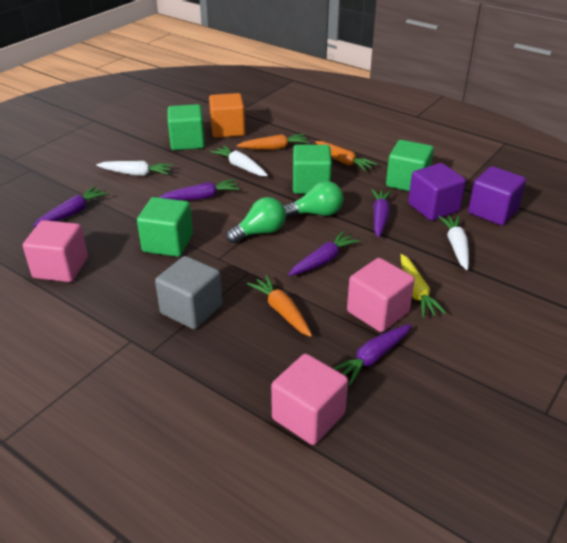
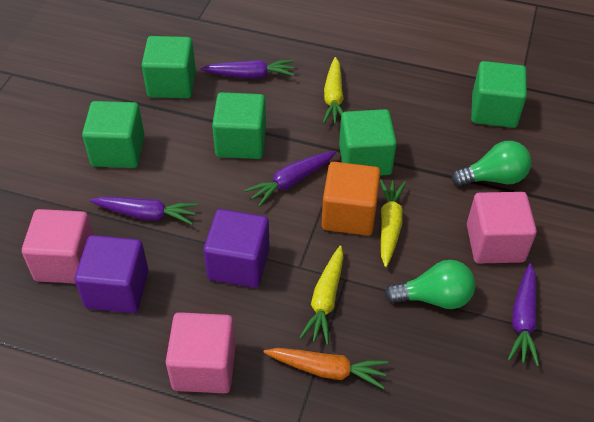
green cube: 4 -> 5
grey cube: 1 -> 0
orange carrot: 3 -> 1
purple carrot: 5 -> 4
white carrot: 3 -> 0
yellow carrot: 1 -> 3

